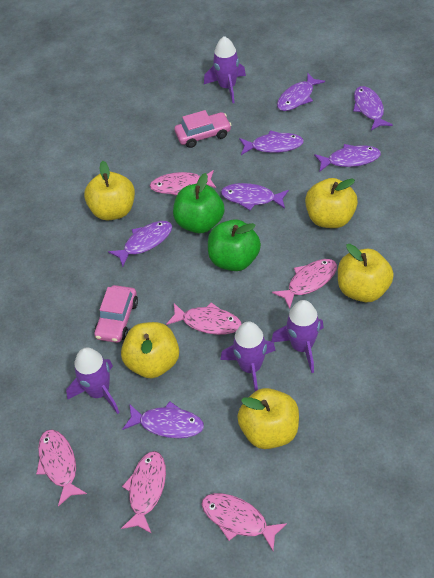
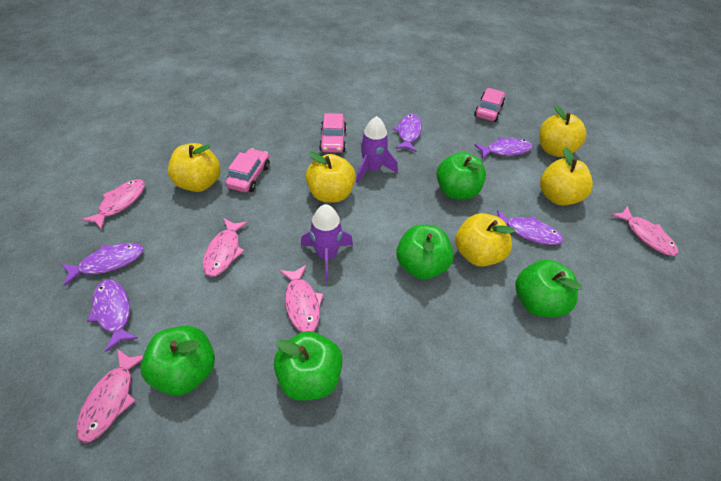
green apple: 2 -> 5
pink car: 2 -> 3
pink fish: 6 -> 5
purple fish: 7 -> 5
purple rocket: 4 -> 2

